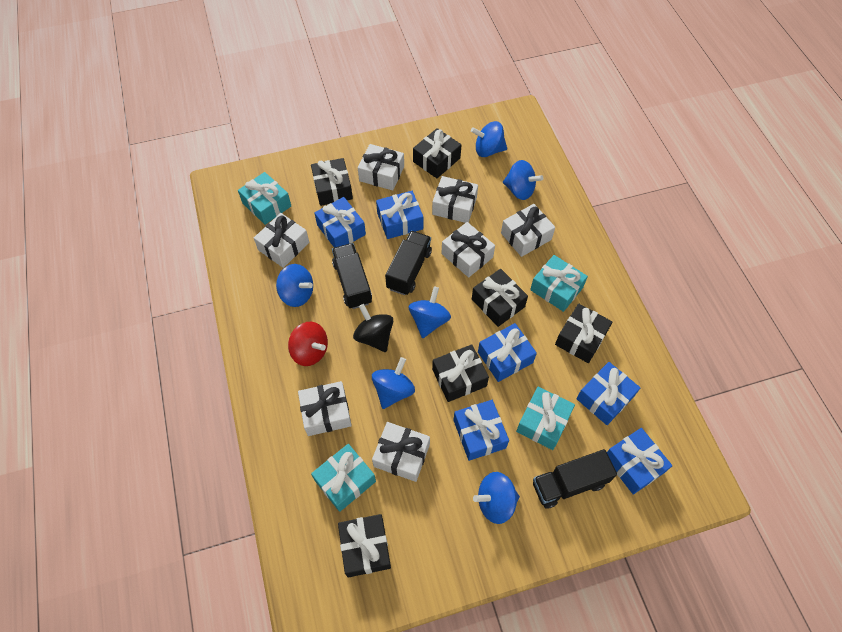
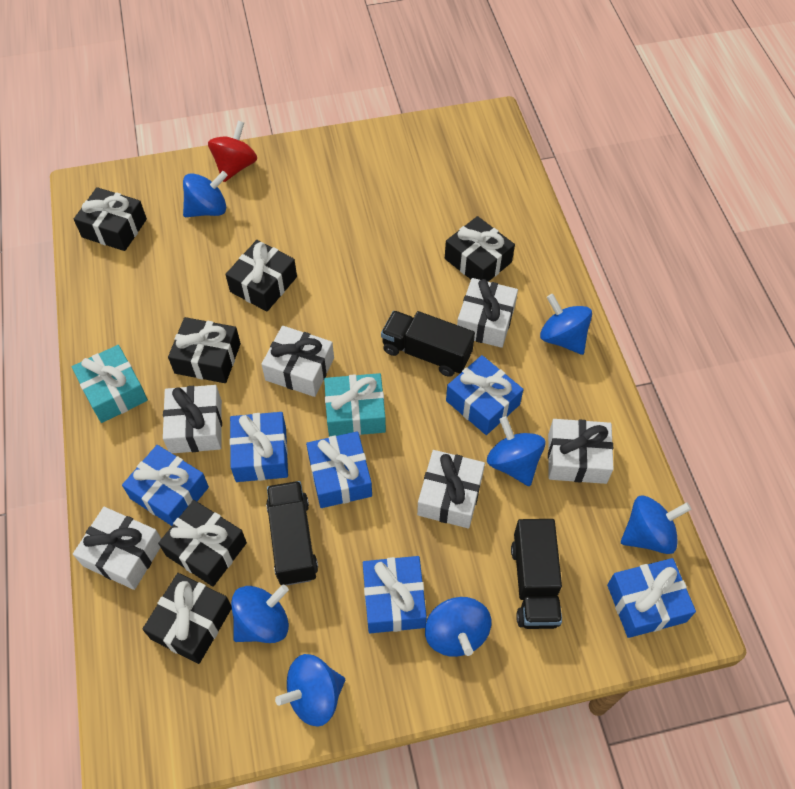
black spinning top: 1 -> 0
blue spinning top: 6 -> 7
turquoise gift: 4 -> 2
white gift: 7 -> 6

